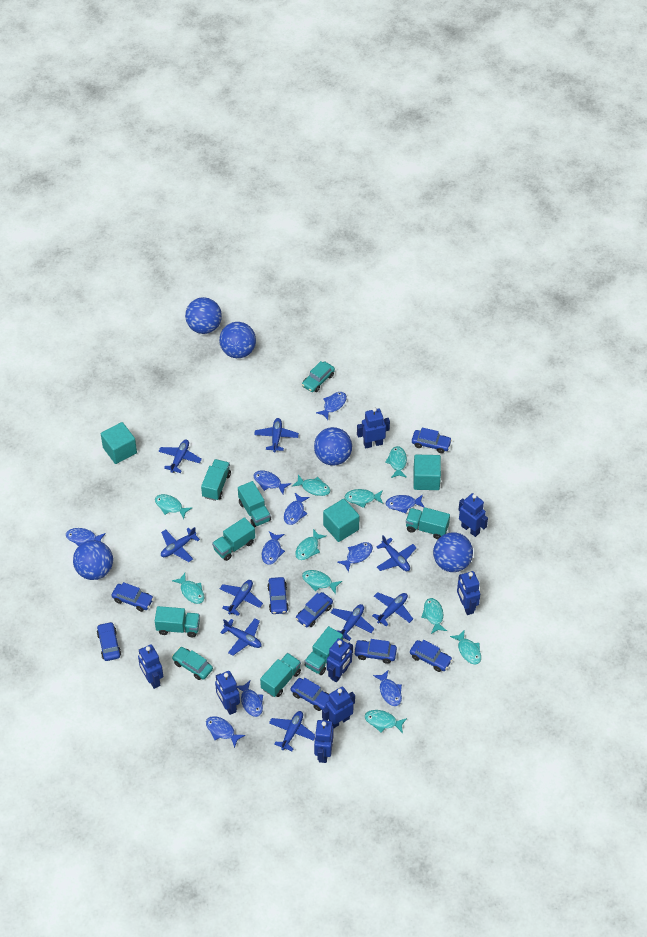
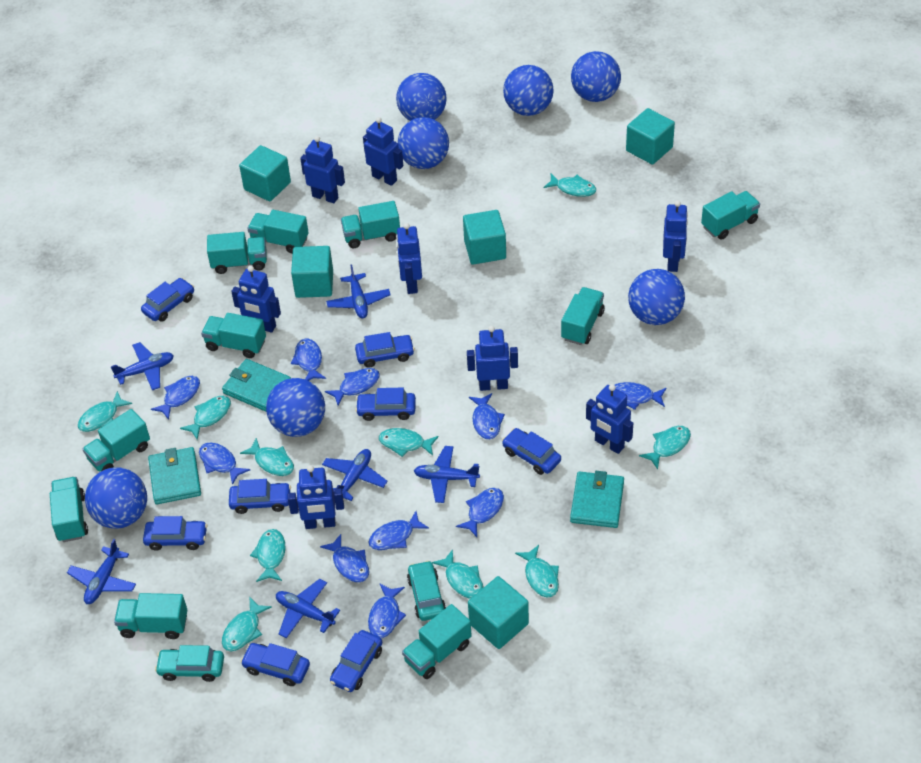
blue ball: 5 -> 7
blue plane: 9 -> 6
turquoise cube: 3 -> 5
turquoise truck: 7 -> 10
turquoise wallet: 0 -> 3

